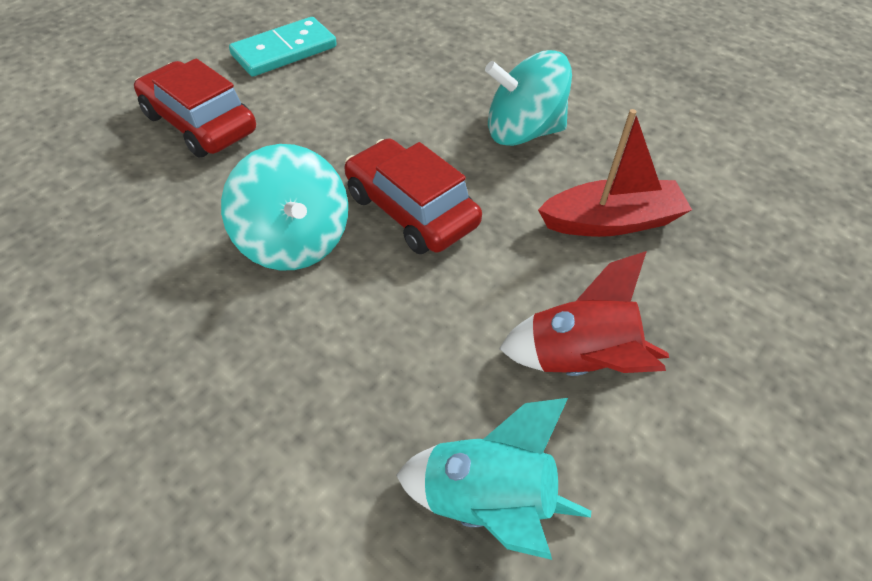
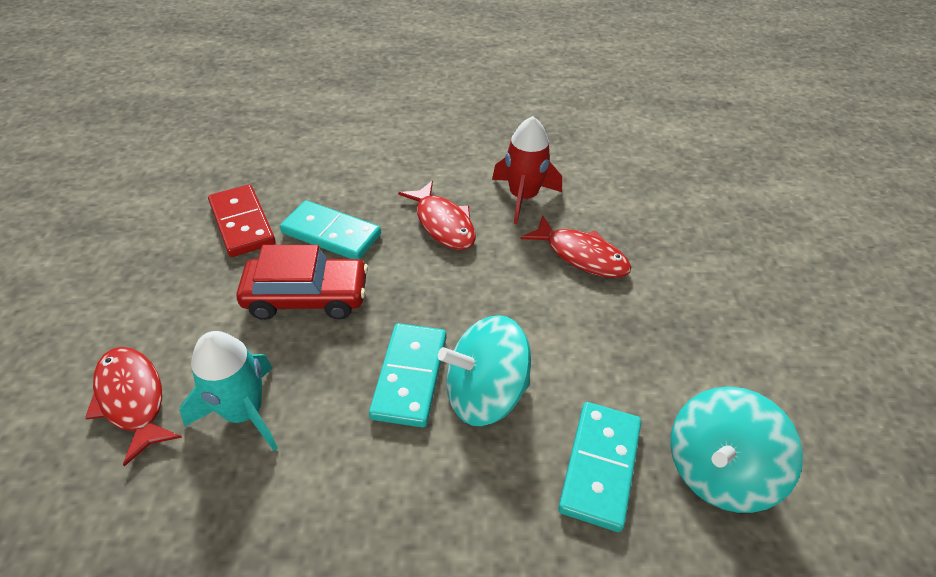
red boat: 1 -> 0
red car: 2 -> 1
red domino: 0 -> 1
red fish: 0 -> 3
turquoise domino: 1 -> 3

